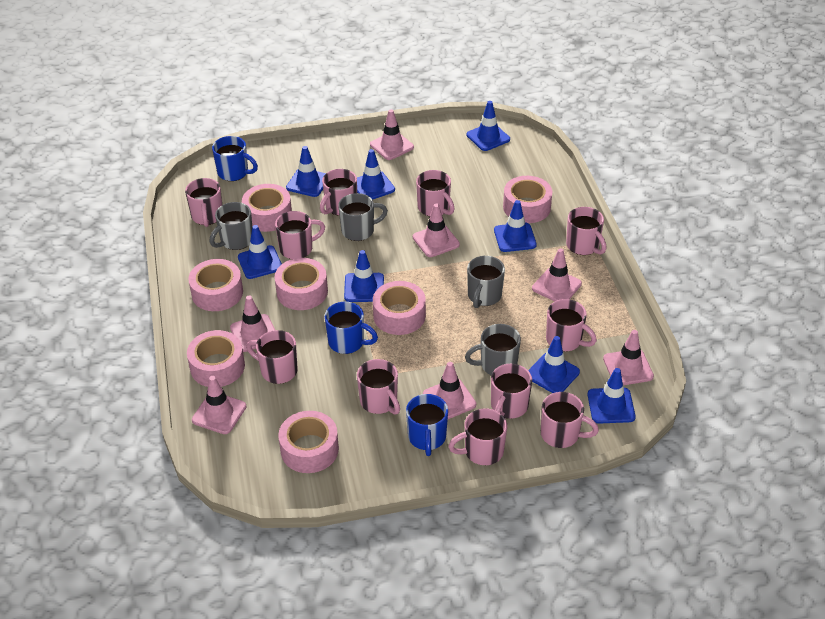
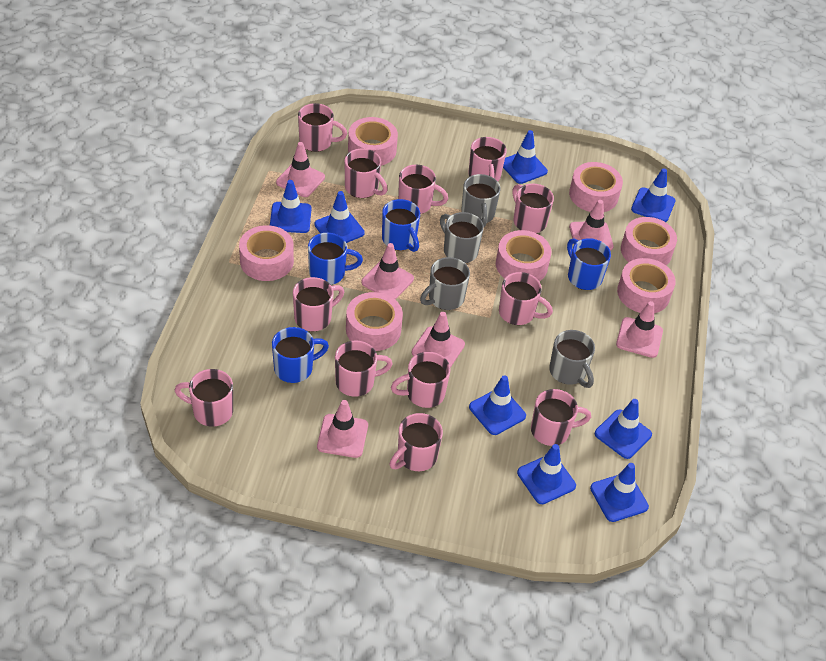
blue mug: 3 -> 4
pink mug: 11 -> 12
pink traffic cone: 7 -> 6

